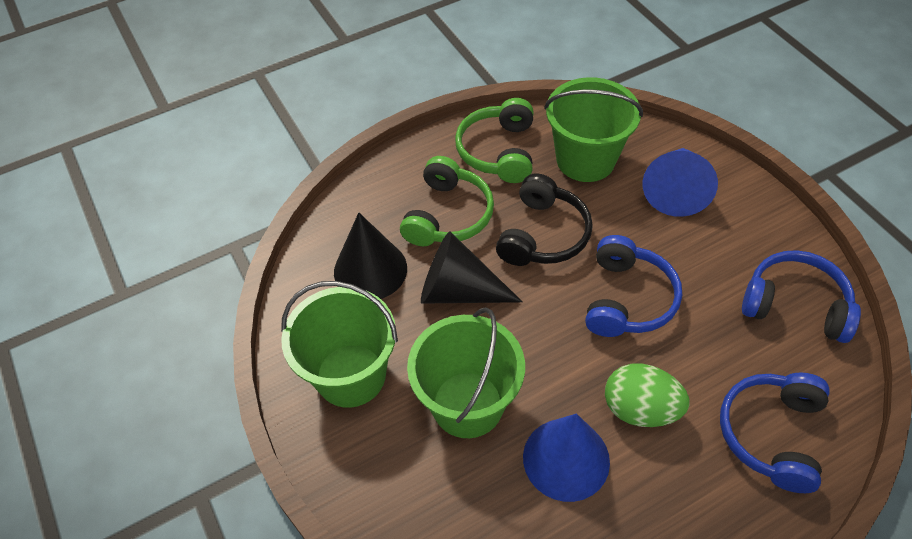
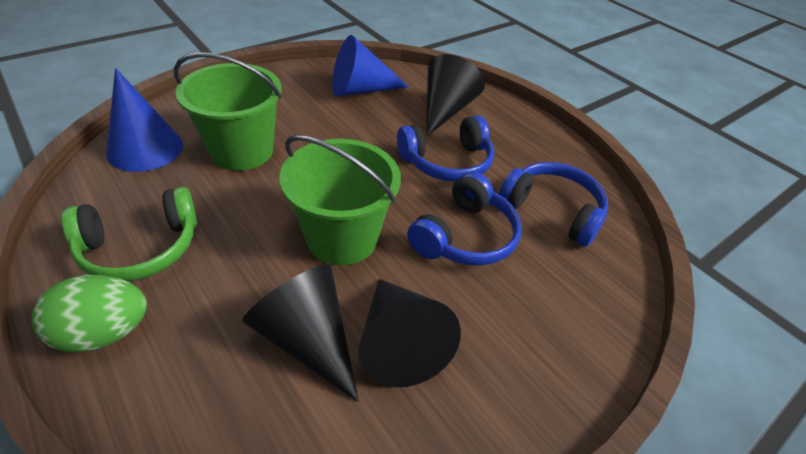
black cone: 2 -> 3
black headphones: 1 -> 0
green bucket: 3 -> 2
green headphones: 2 -> 1

